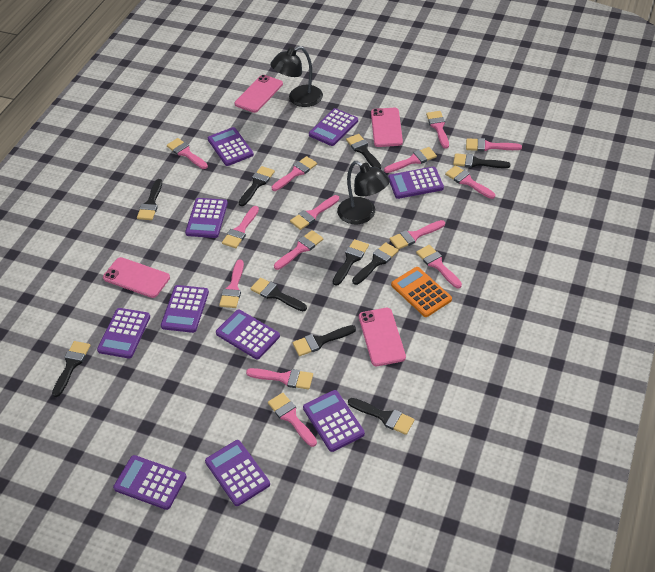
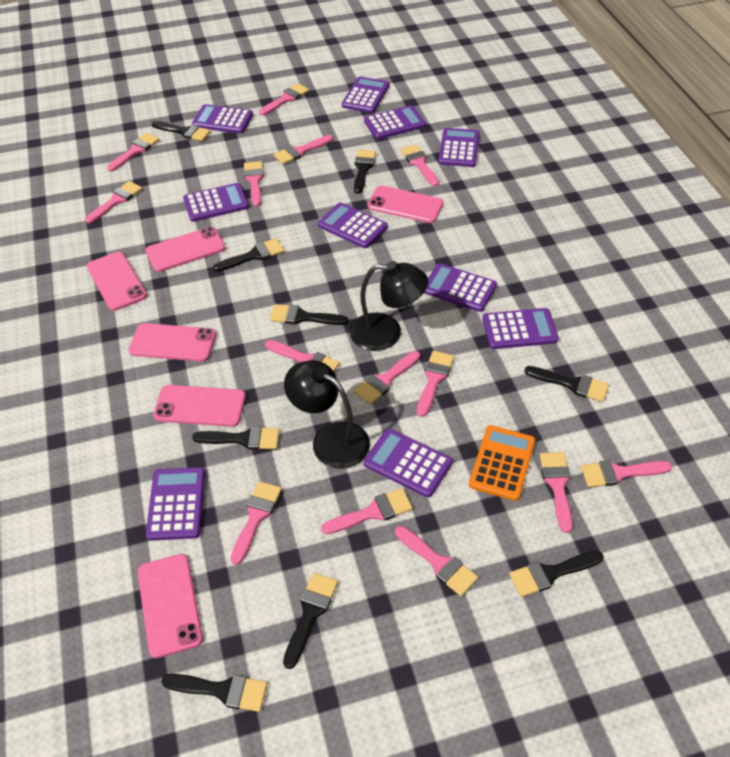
black brush: 10 -> 9
pink phone: 4 -> 6

